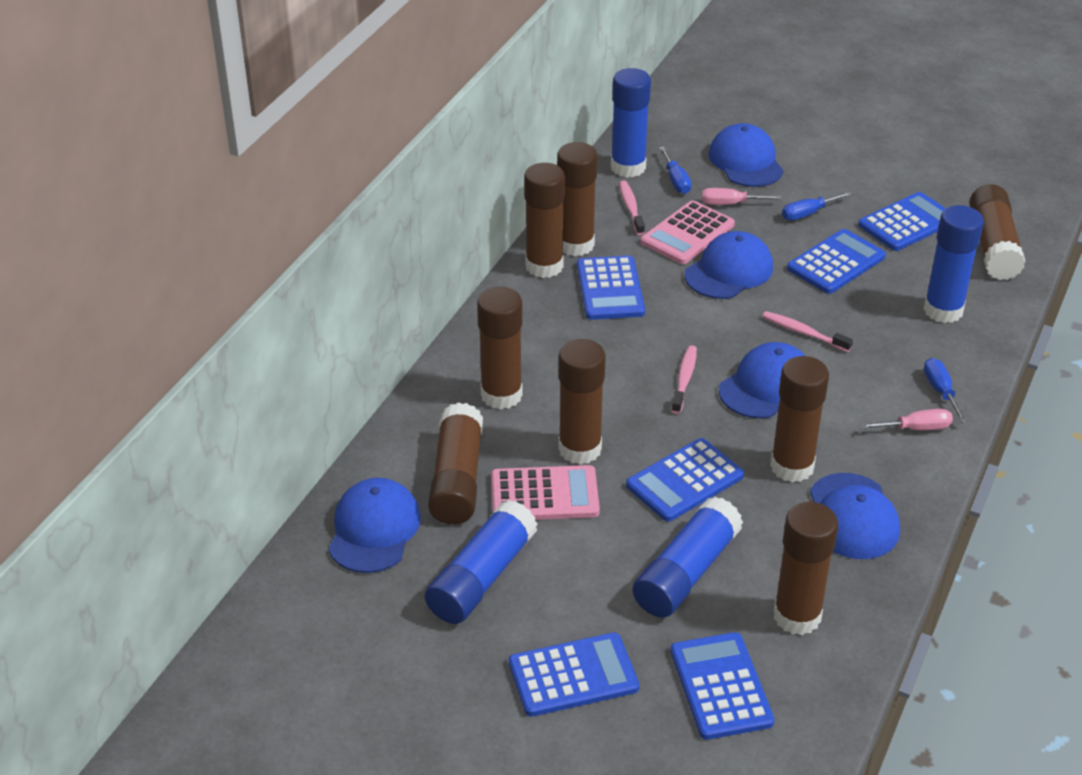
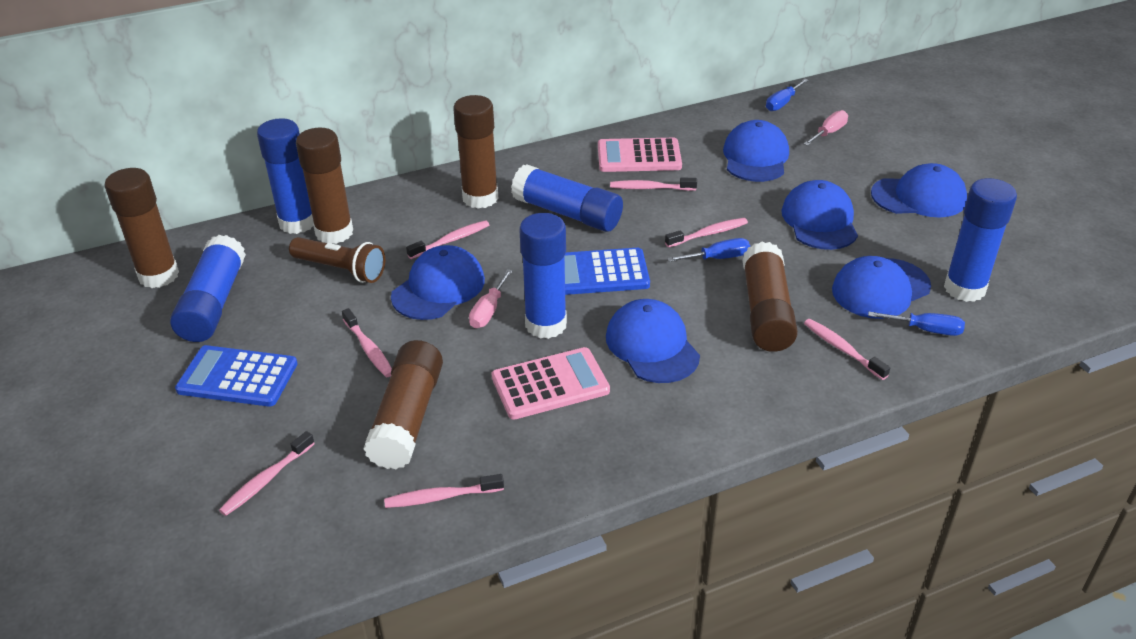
blue calculator: 6 -> 2
blue cap: 5 -> 6
blue glue stick: 4 -> 5
brown flashlight: 0 -> 1
brown glue stick: 8 -> 5
pink toothbrush: 3 -> 7

